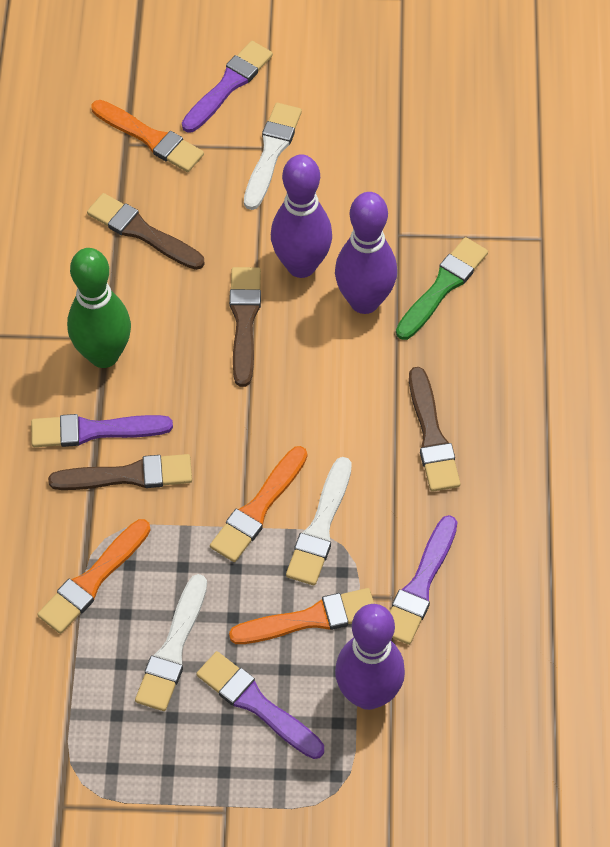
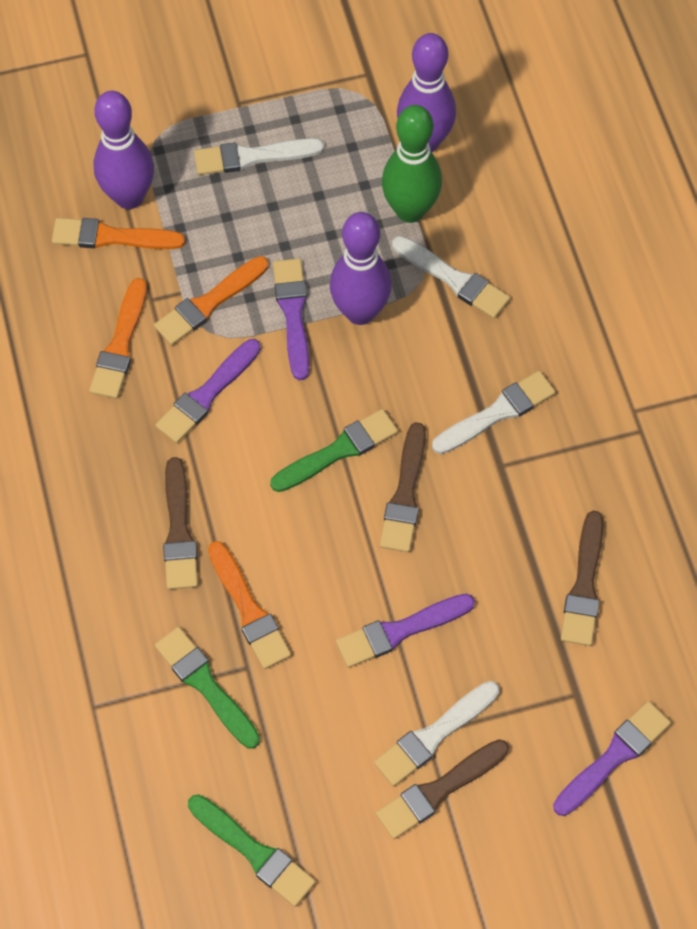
green brush: 1 -> 3
white brush: 3 -> 4

